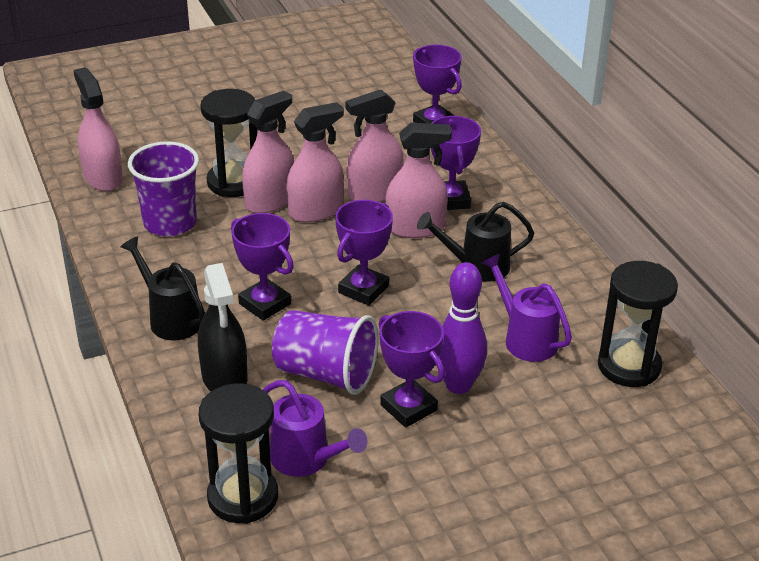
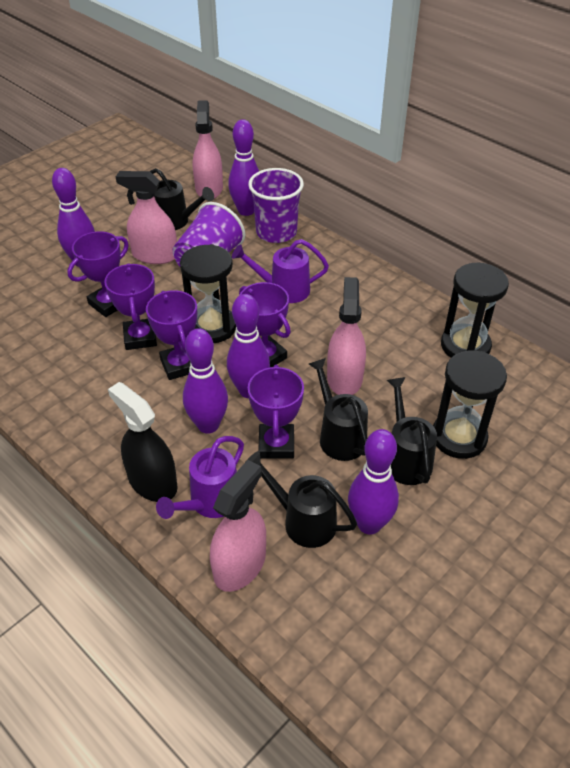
black watering can: 2 -> 4
pink spray bottle: 5 -> 4
purple bowling pin: 1 -> 5

